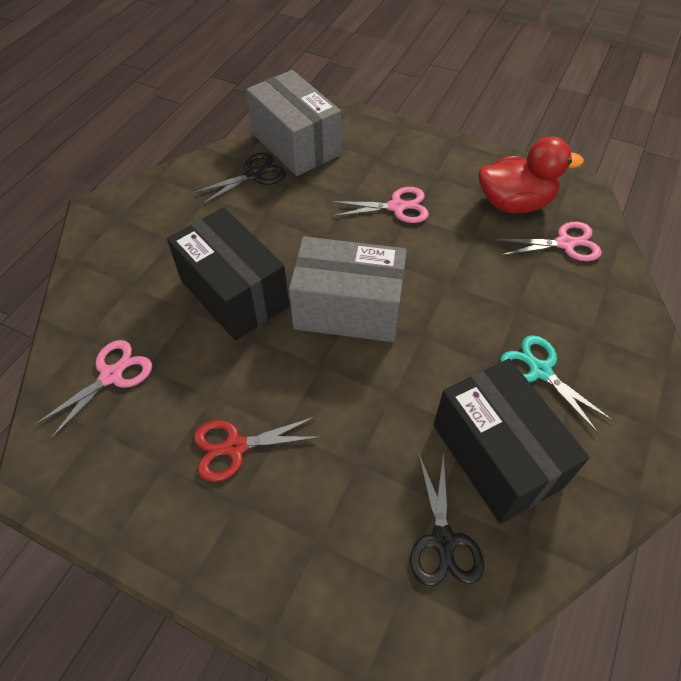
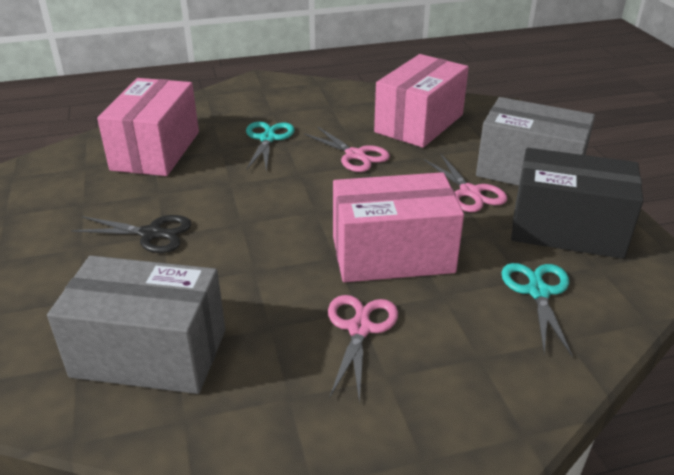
black box: 2 -> 1
black scissors: 2 -> 1
pink box: 0 -> 3
red duck: 1 -> 0
red scissors: 1 -> 0
turquoise scissors: 1 -> 2

